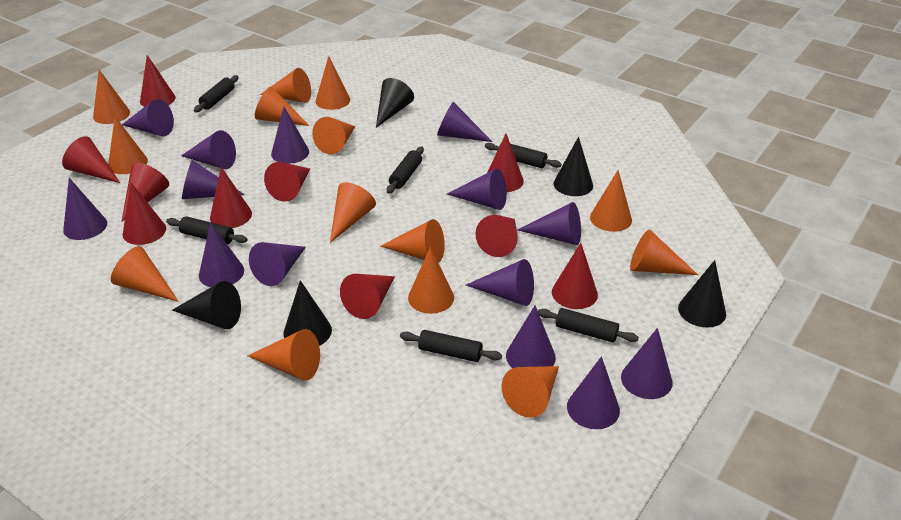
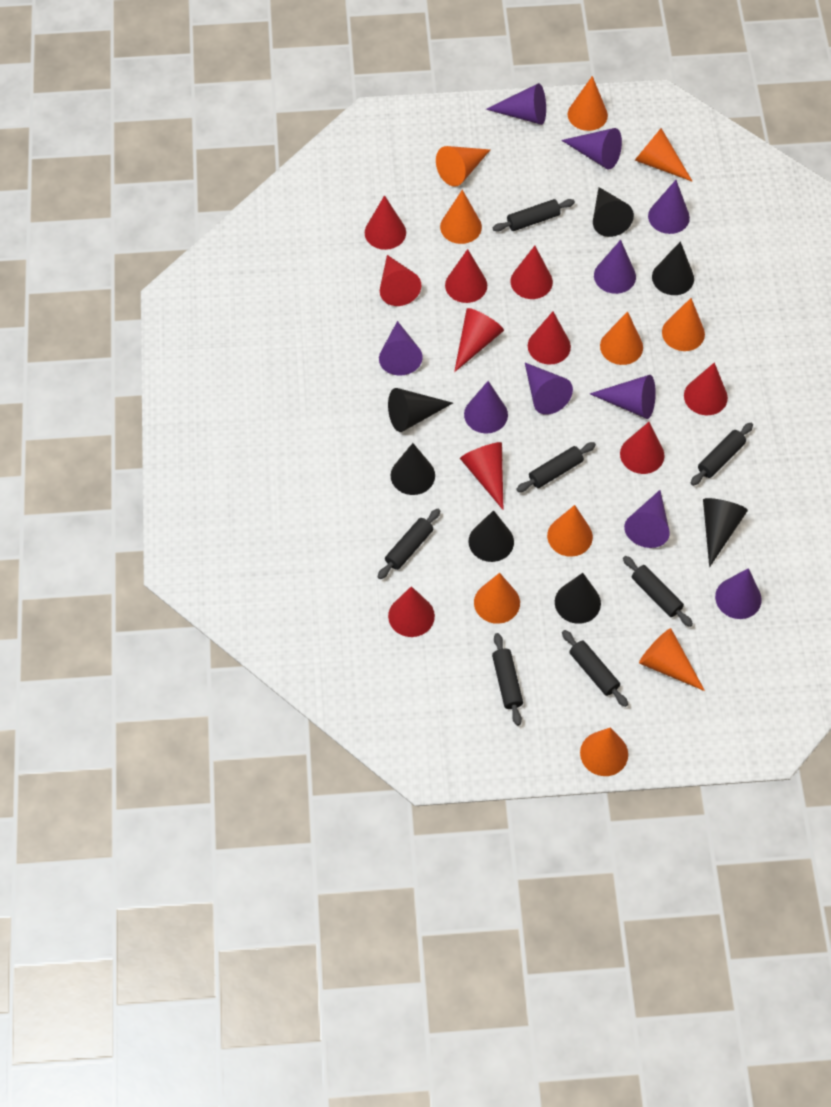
black cone: 5 -> 7
black rolling pin: 6 -> 7
orange cone: 14 -> 10
purple cone: 14 -> 10

